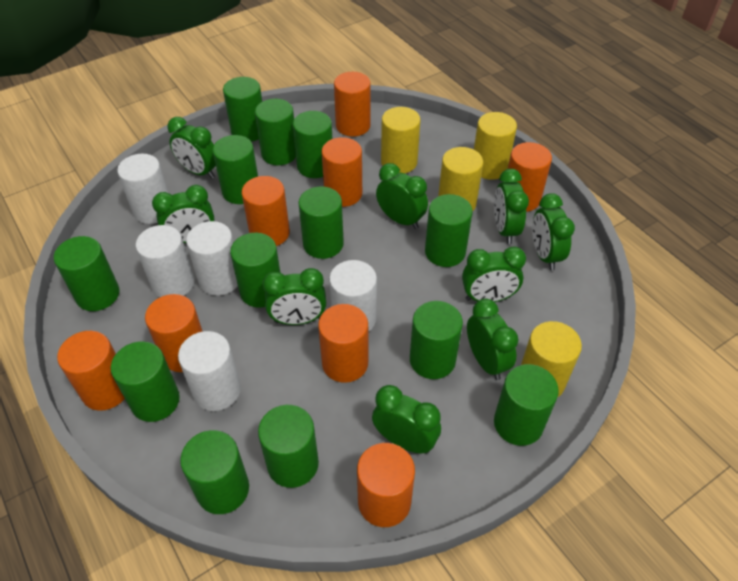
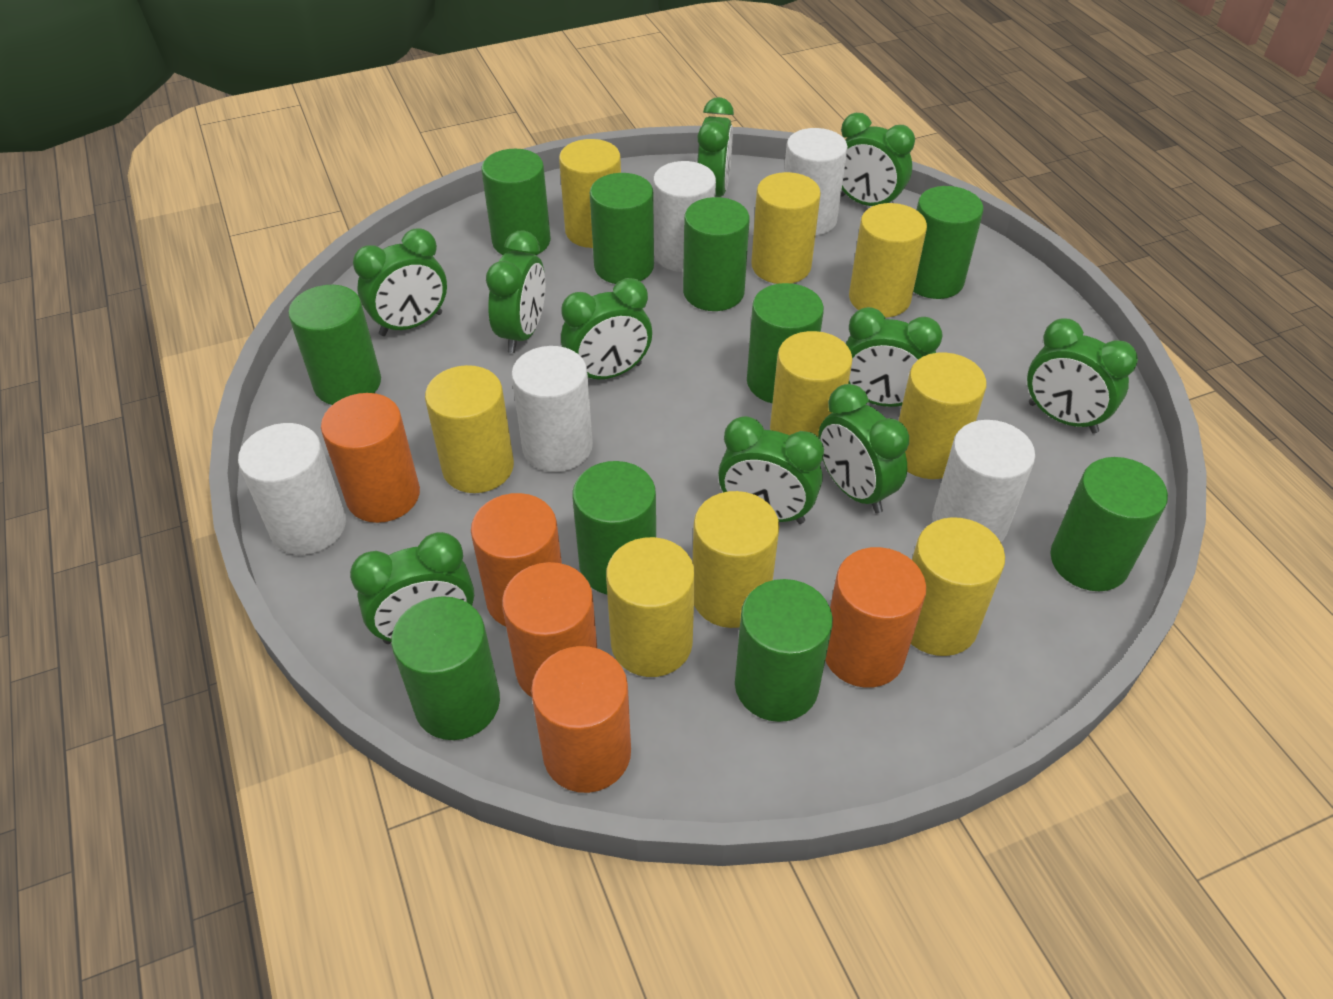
green clock: 9 -> 10
green cylinder: 13 -> 10
orange cylinder: 8 -> 5
yellow cylinder: 4 -> 9

